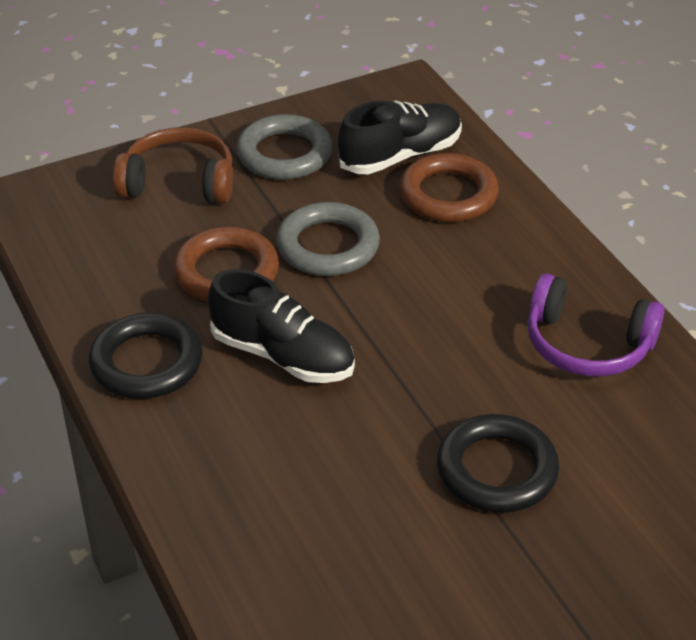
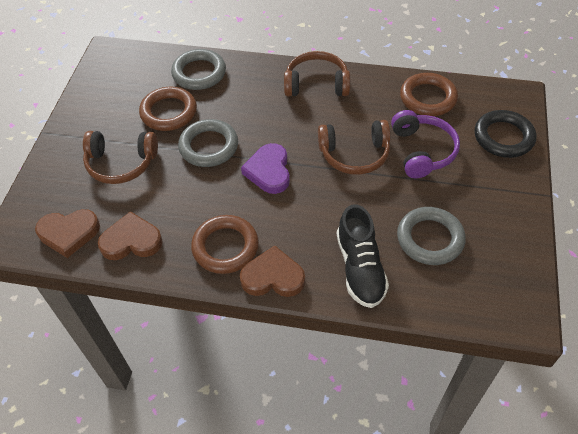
black ring: 2 -> 1
black shoe: 2 -> 1
brown headphones: 1 -> 3
brown heart: 0 -> 3
brown ring: 2 -> 3
grey ring: 2 -> 3
purple heart: 0 -> 1

